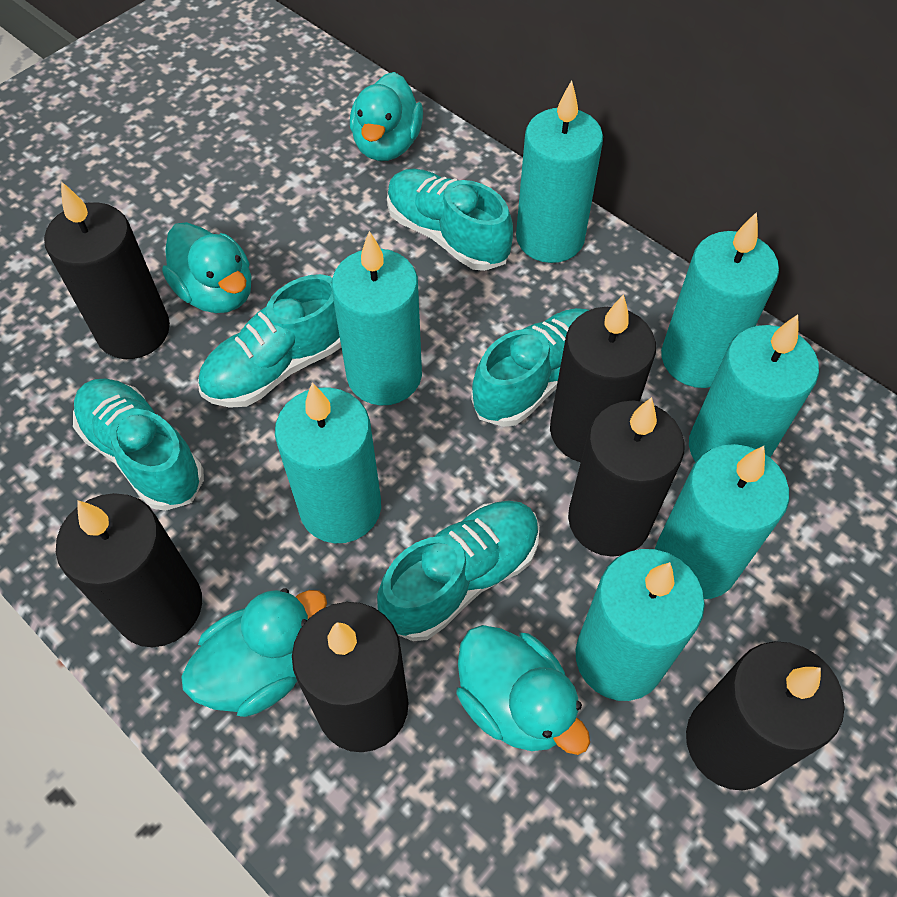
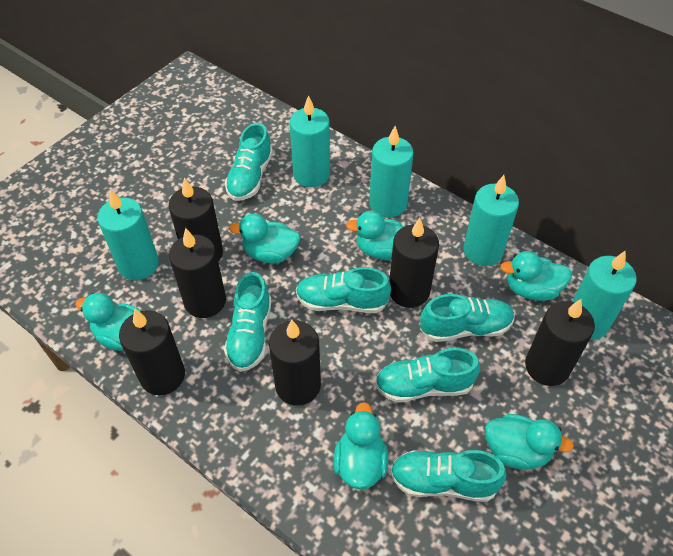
turquoise candle: 7 -> 5
turquoise duck: 4 -> 6
turquoise shoe: 5 -> 6

